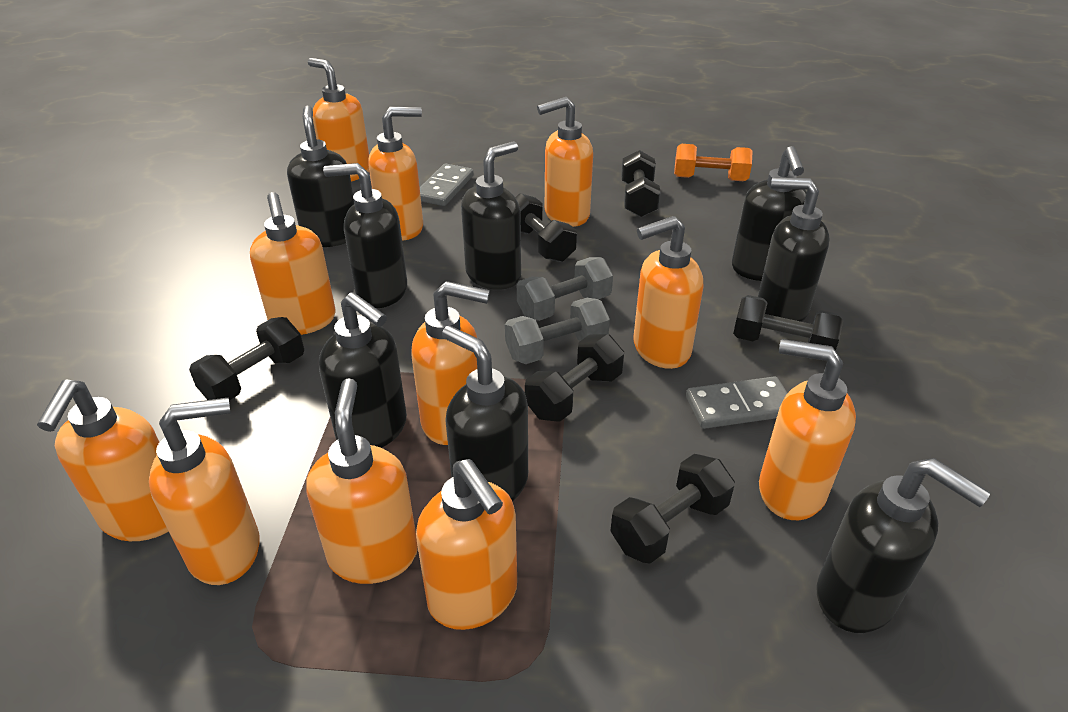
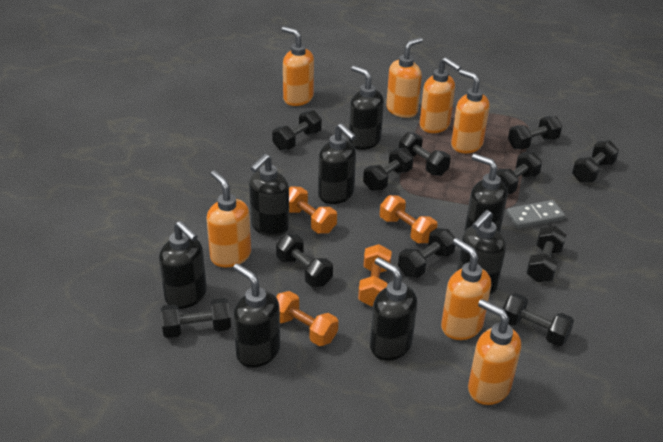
black dumbbell: 6 -> 11
grey domino: 2 -> 1
grey dumbbell: 2 -> 0
orange dumbbell: 1 -> 4
orange soap dispenser: 11 -> 7

